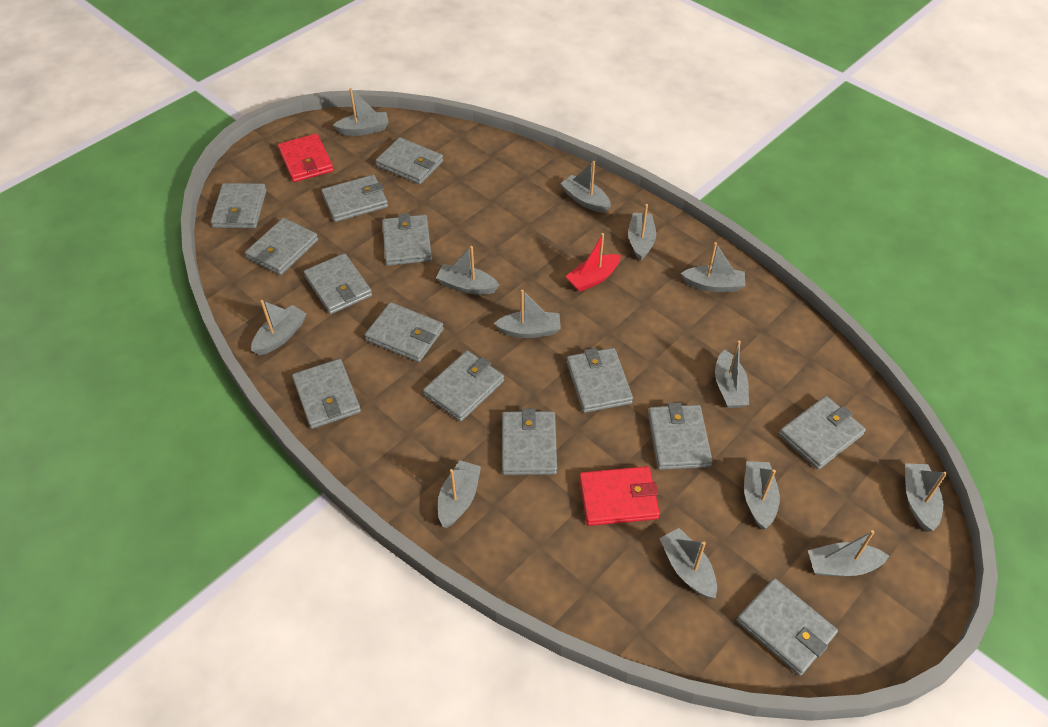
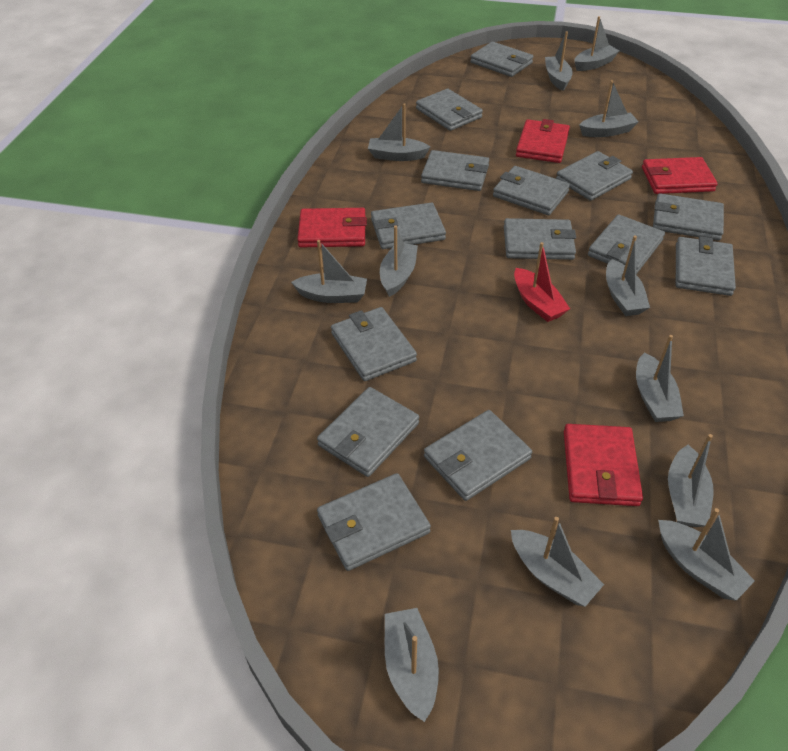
grey boat: 13 -> 12
red wallet: 2 -> 4

